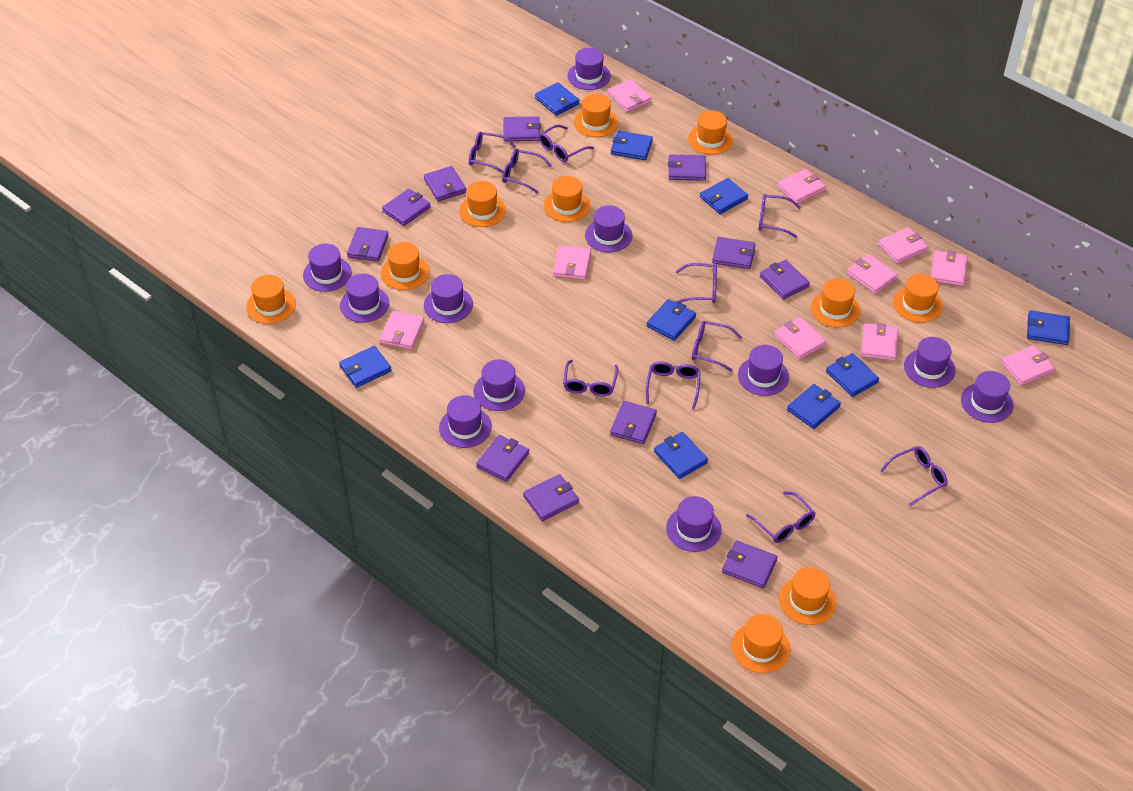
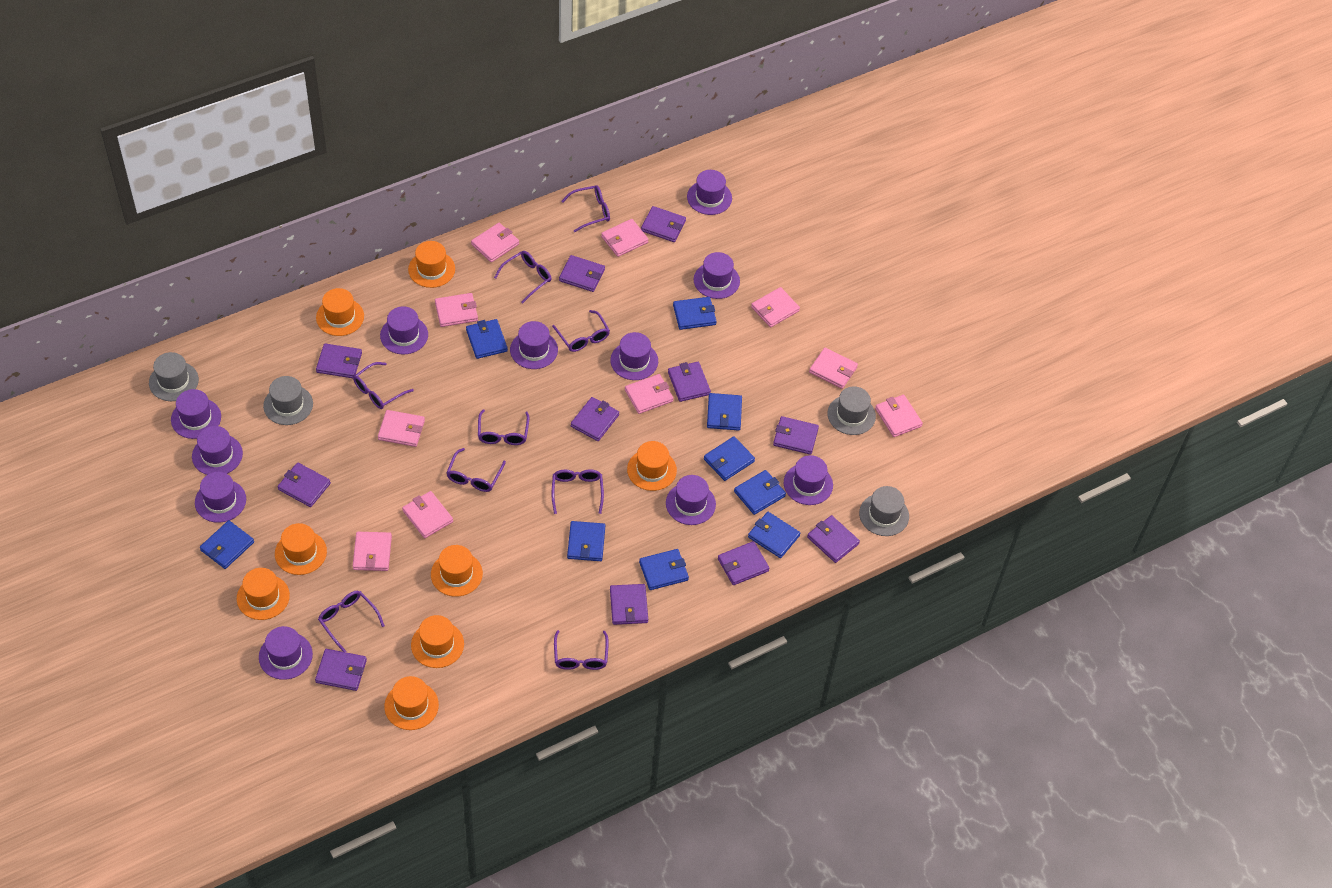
grey hat: 0 -> 4
orange hat: 10 -> 8
purple glasses: 10 -> 9

